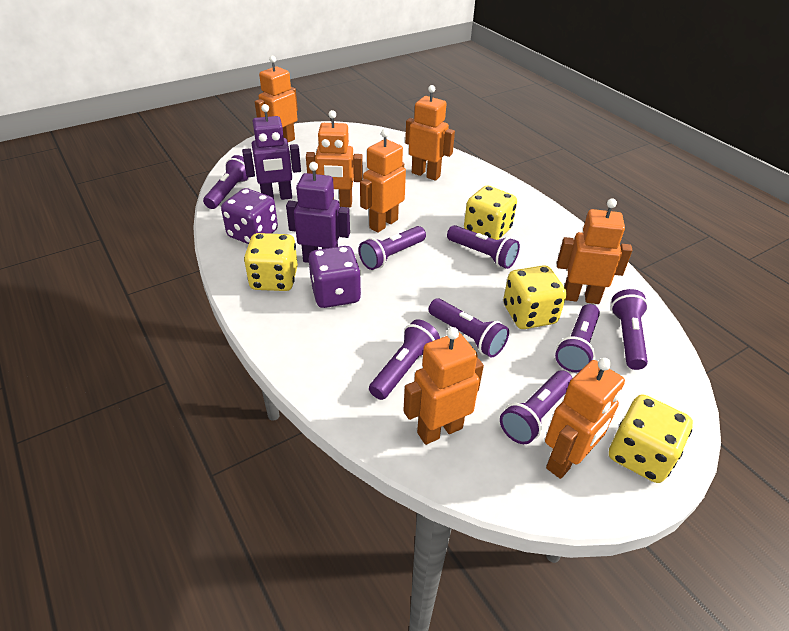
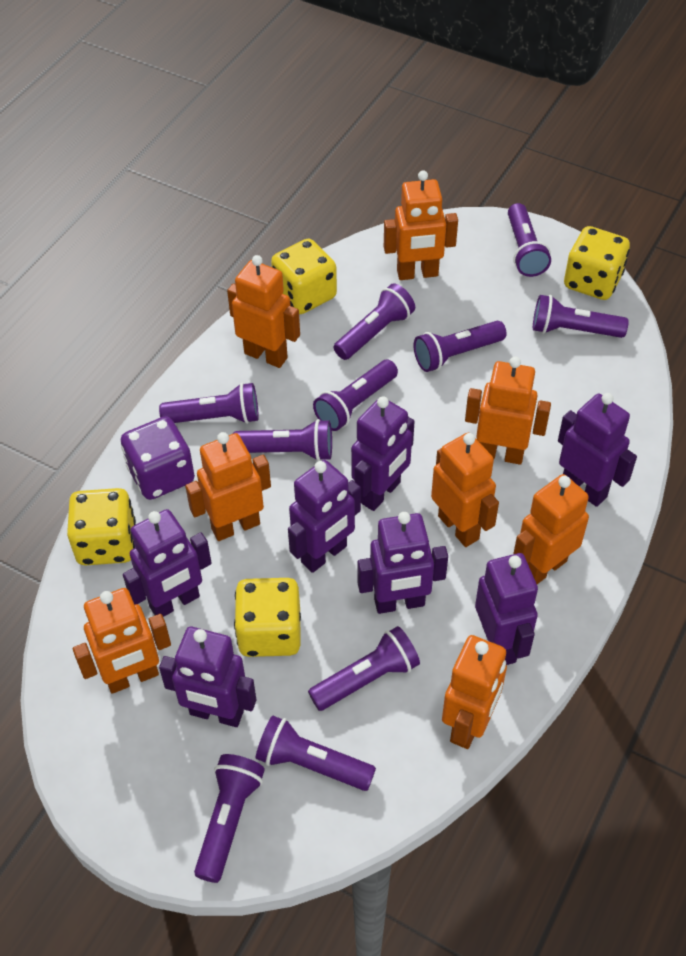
orange robot: 7 -> 8
purple dice: 2 -> 1
purple flashlight: 8 -> 10
purple robot: 2 -> 7

